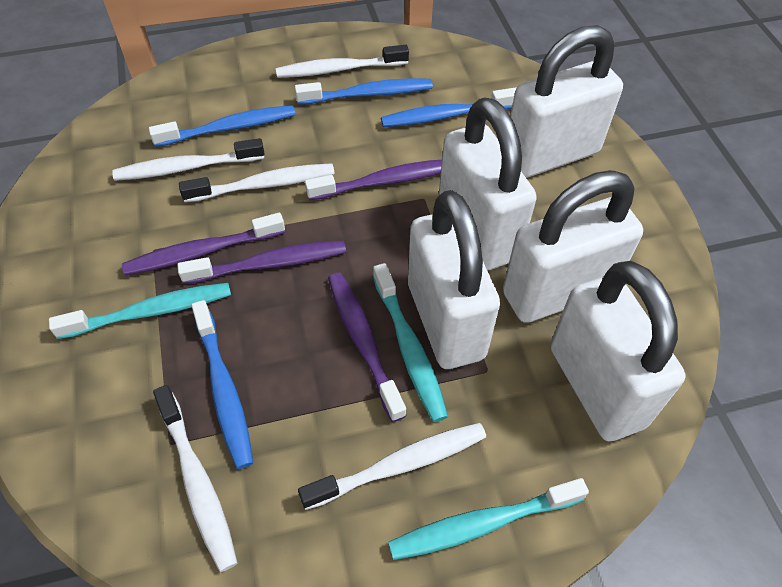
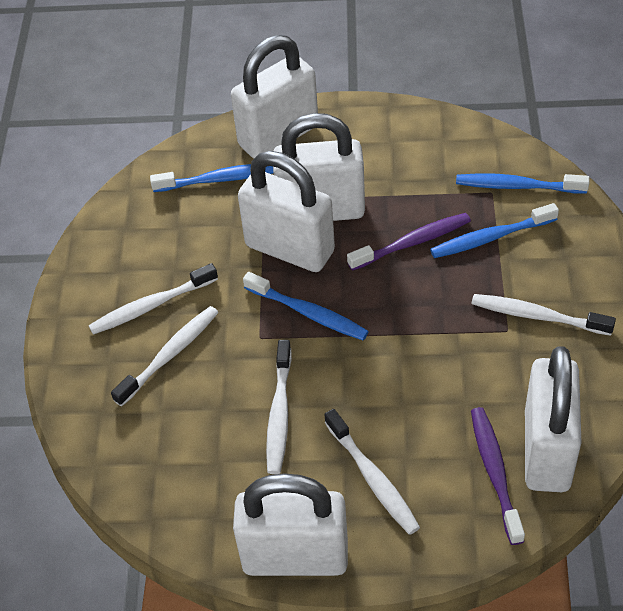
purple toothbrush: 4 -> 2
turquoise toothbrush: 3 -> 0

